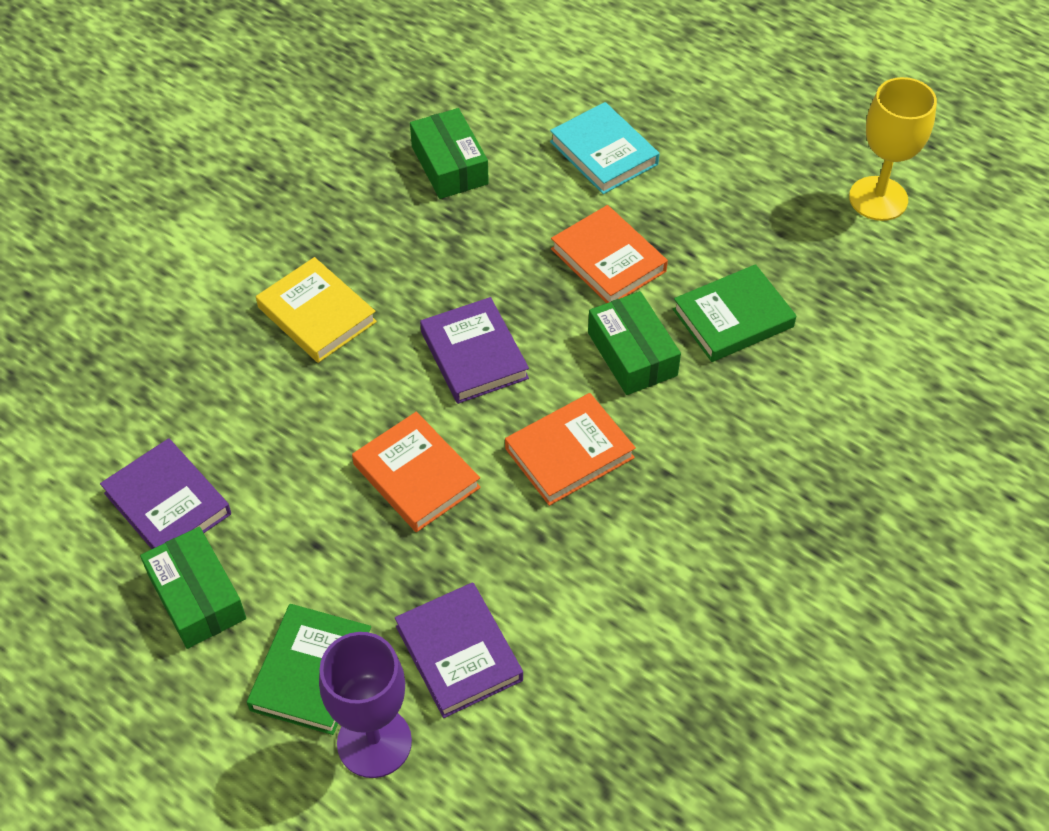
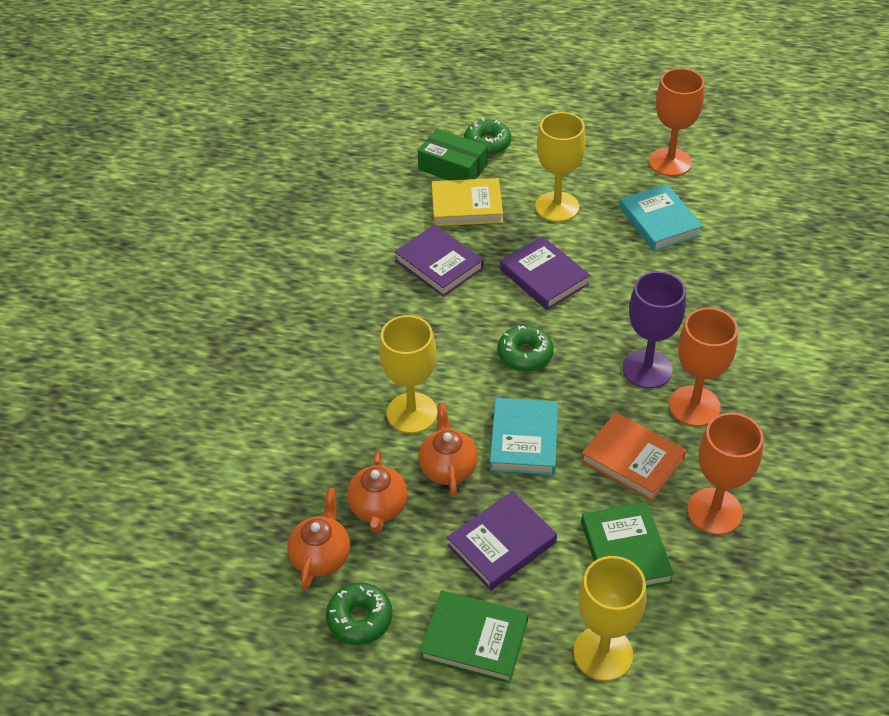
green box: 3 -> 1
green donut: 0 -> 3
orange book: 3 -> 1
orange goblet: 0 -> 3
orange teapot: 0 -> 3
turquoise book: 1 -> 2
yellow goblet: 1 -> 3

